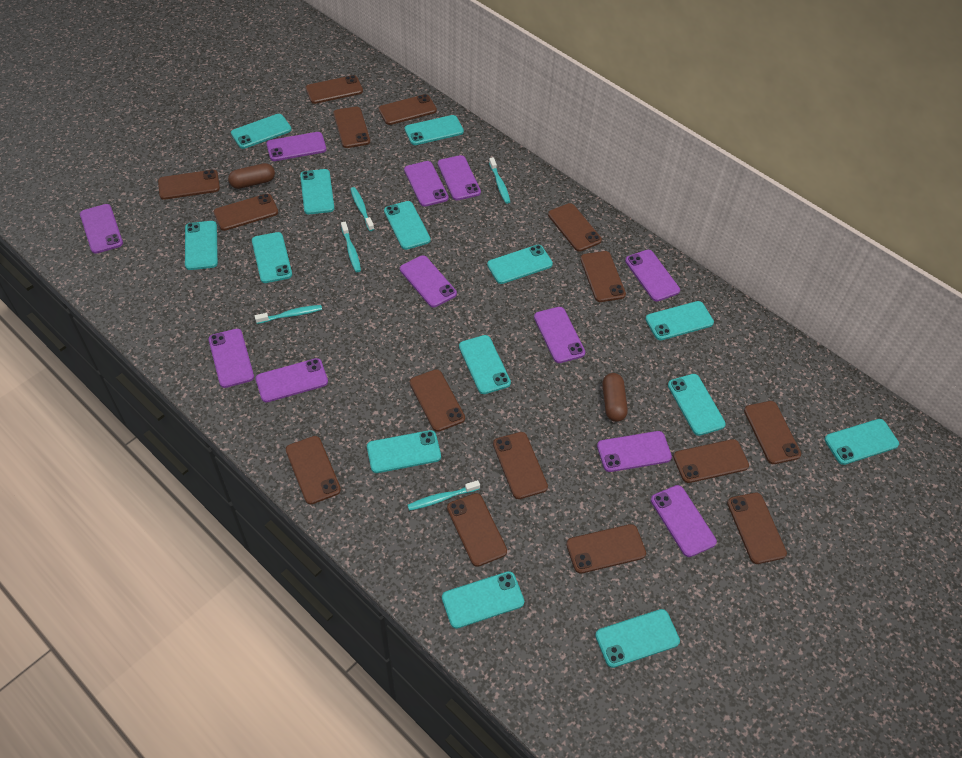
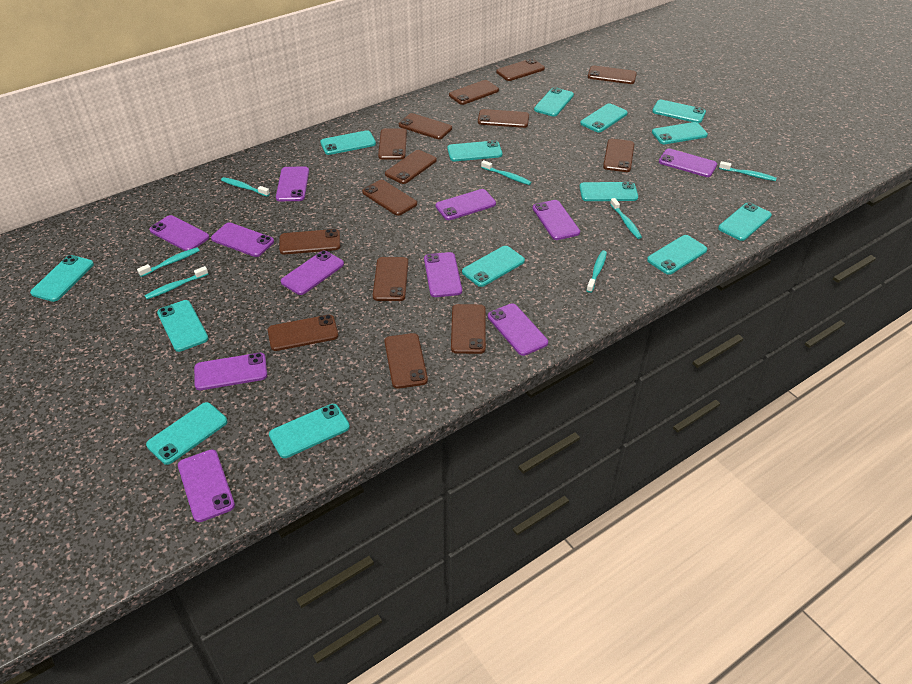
brown capsule: 2 -> 0
brown phone: 15 -> 14
turquoise toothbrush: 5 -> 7

